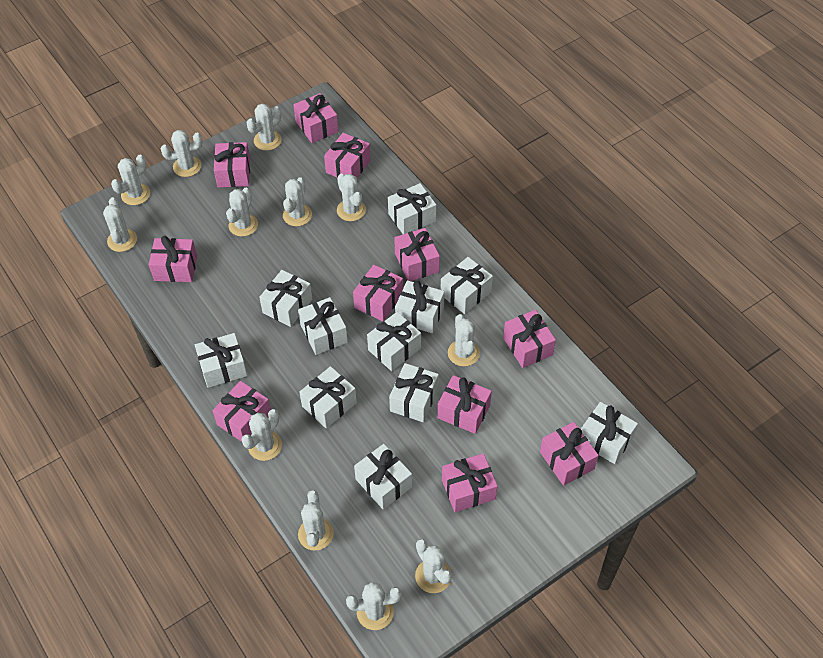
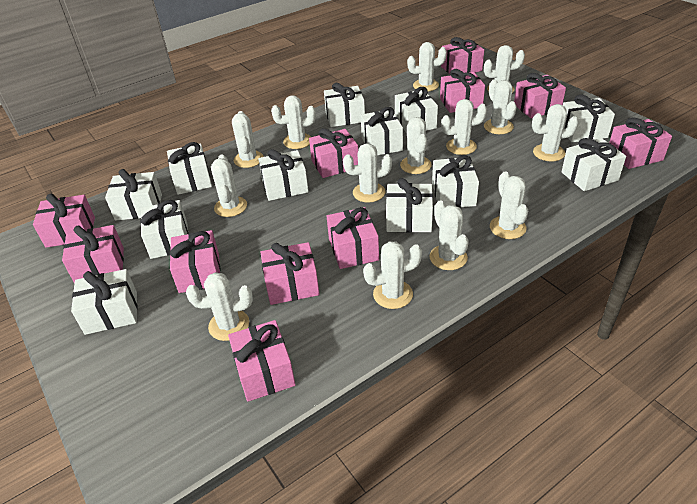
white cactus: 12 -> 14
white gift: 11 -> 12

